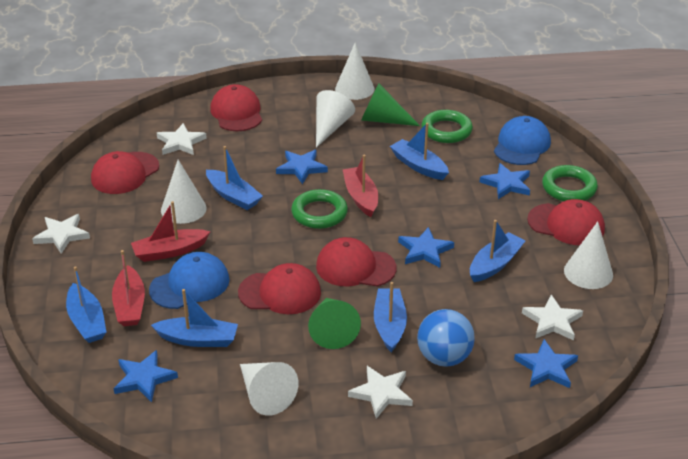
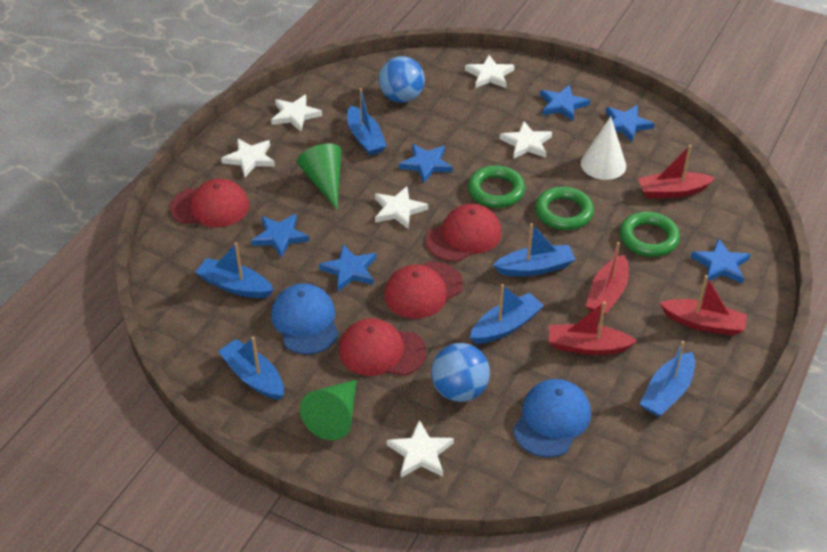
blue ball: 1 -> 2
blue star: 5 -> 6
red boat: 3 -> 4
red cap: 5 -> 4
white cone: 5 -> 1
white star: 4 -> 6

